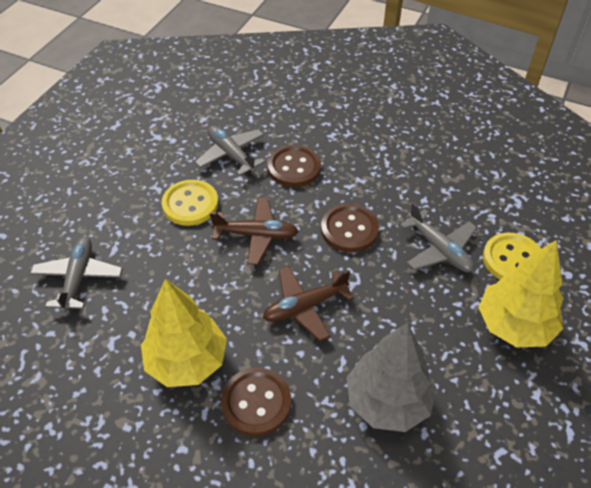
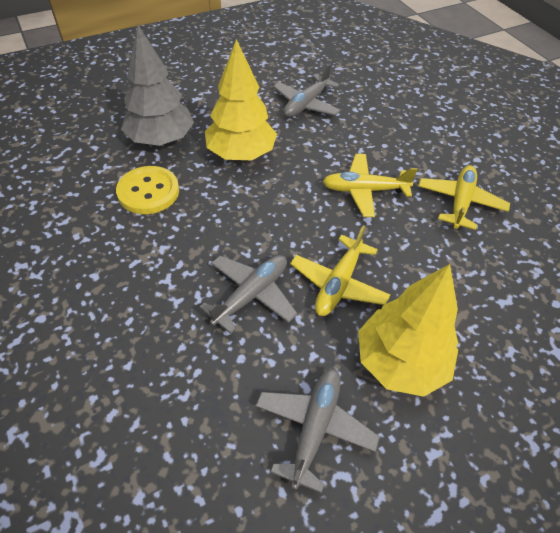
brown button: 3 -> 0
brown plane: 2 -> 0
yellow button: 2 -> 1
yellow plane: 0 -> 3

